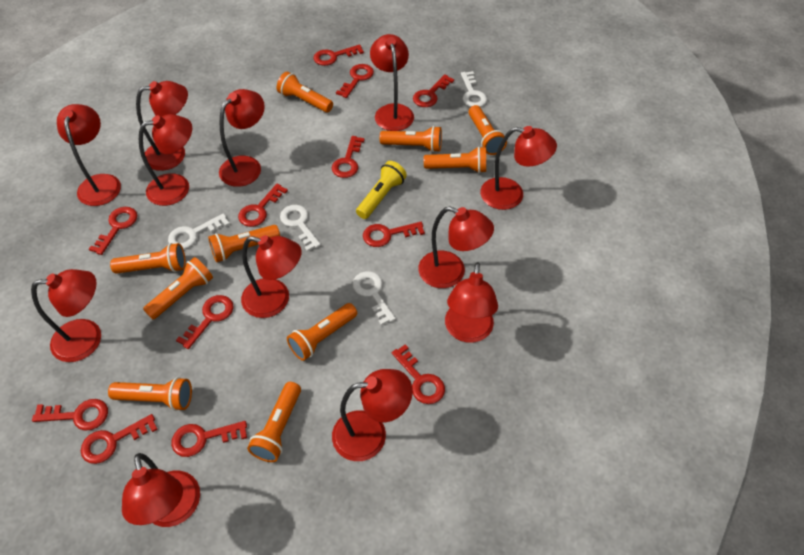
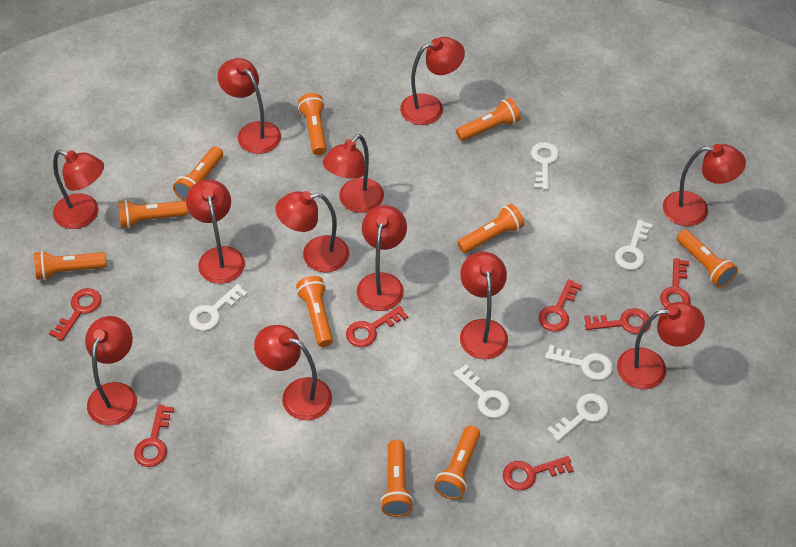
red key: 12 -> 7
white key: 4 -> 6
yellow flashlight: 1 -> 0

